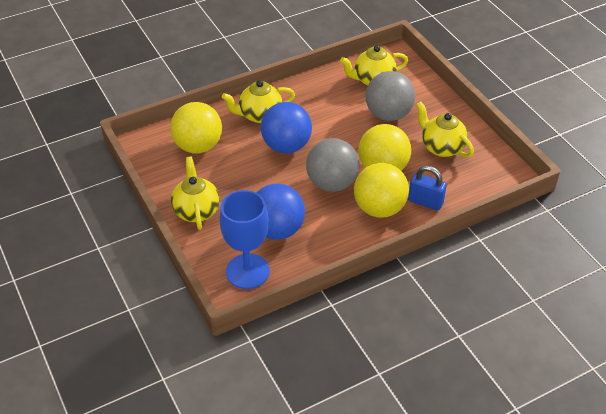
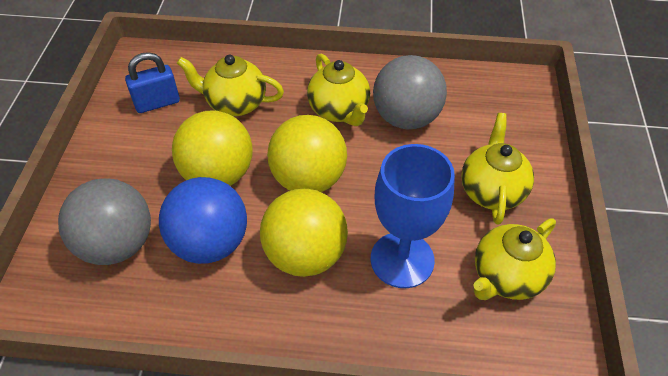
blue ball: 2 -> 1

